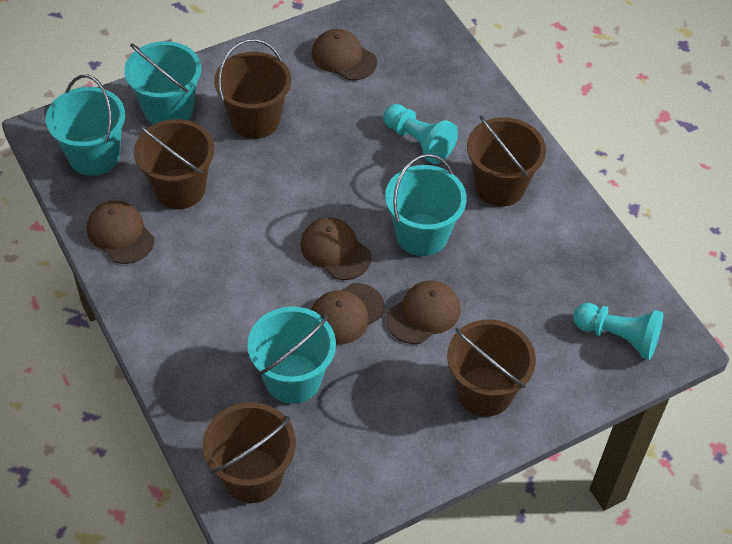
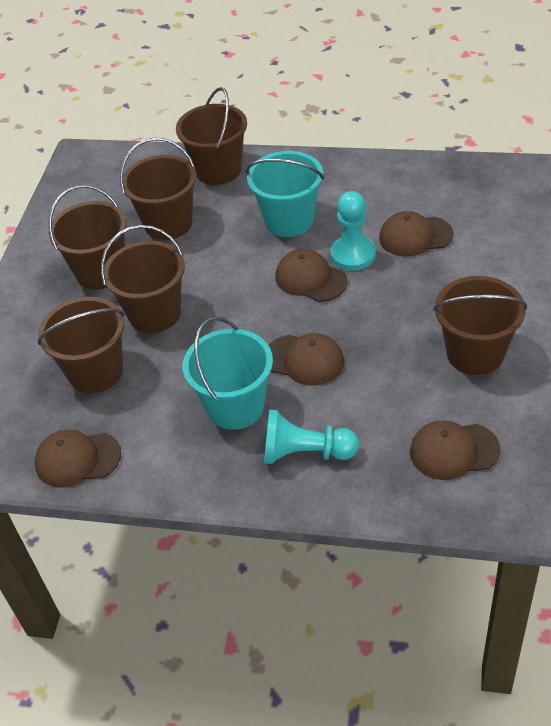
brown bucket: 5 -> 6
turquoise bucket: 4 -> 2

